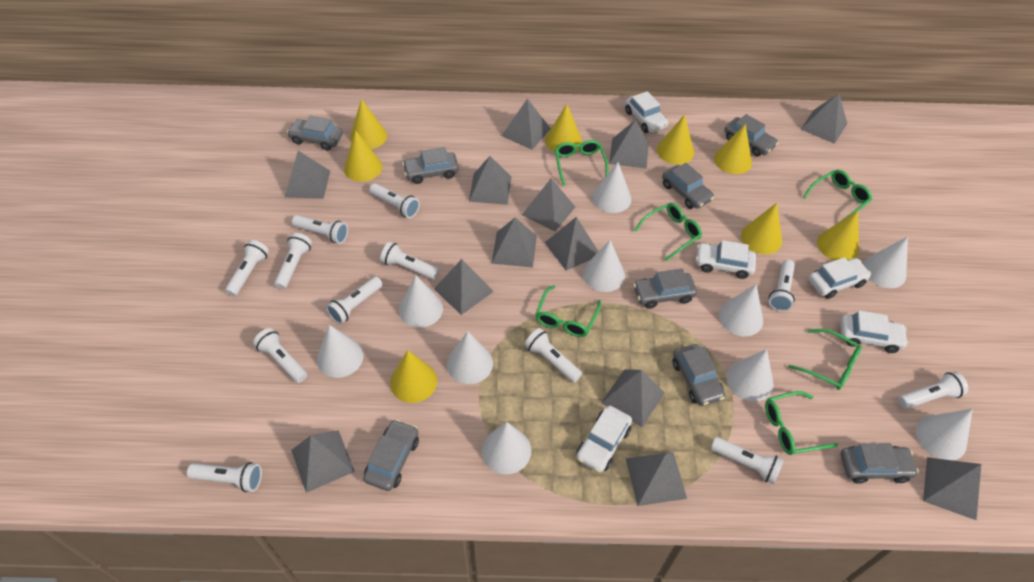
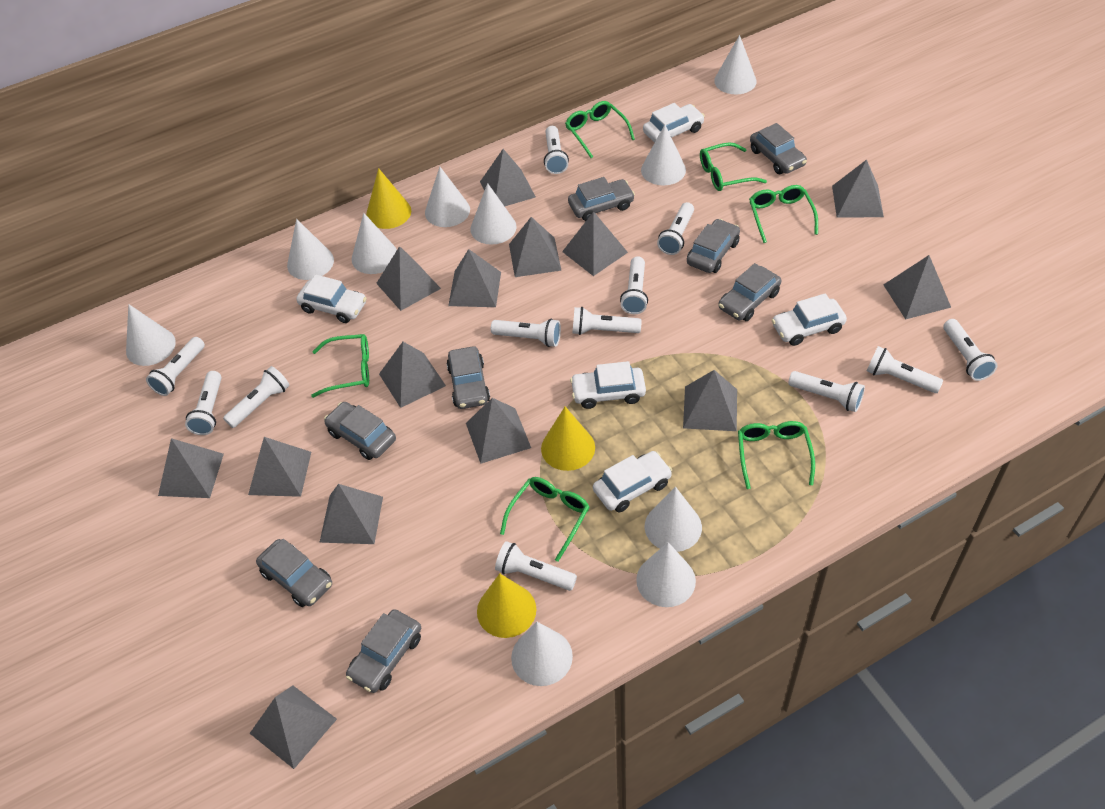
grey pyramid: 13 -> 14
yellow cone: 8 -> 3

